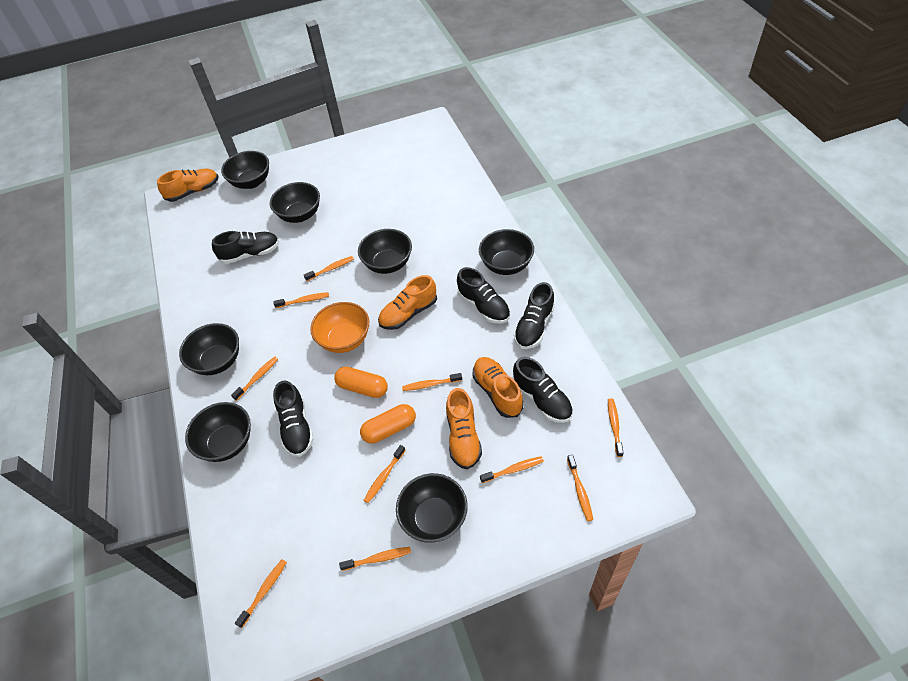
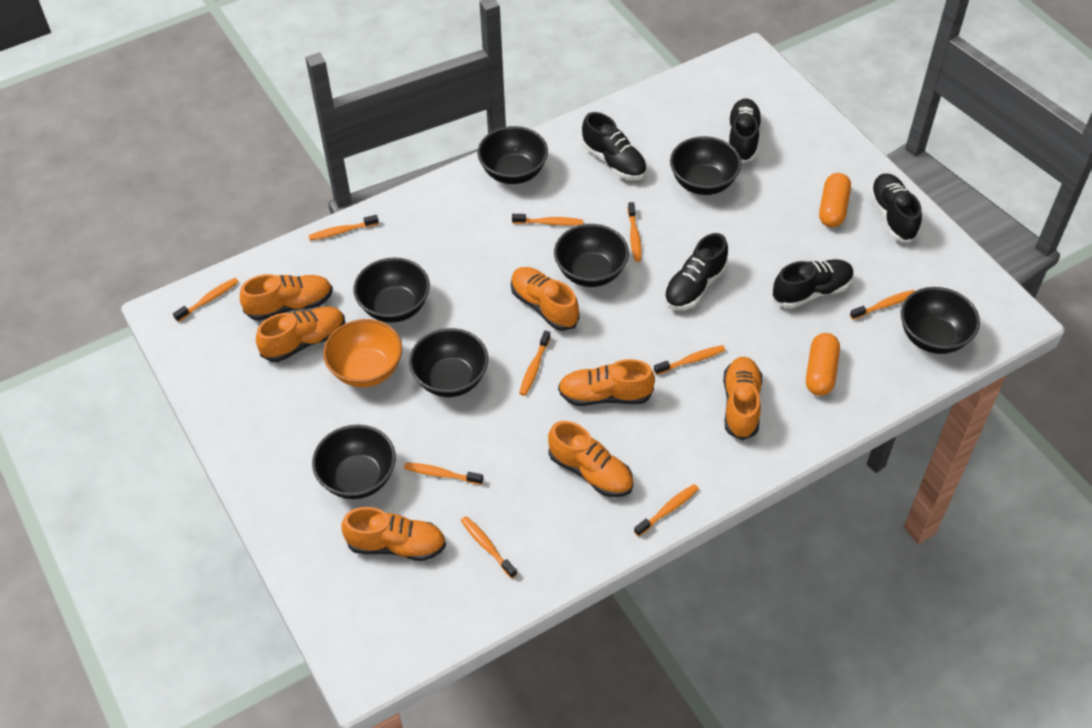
orange shoe: 4 -> 7

